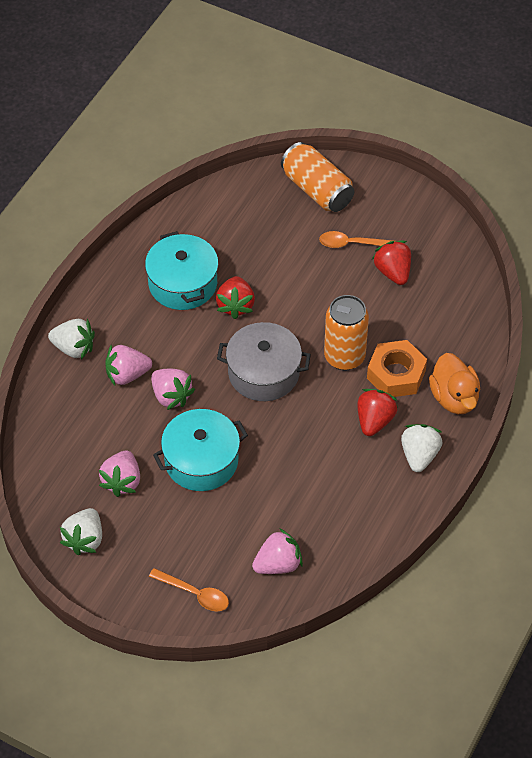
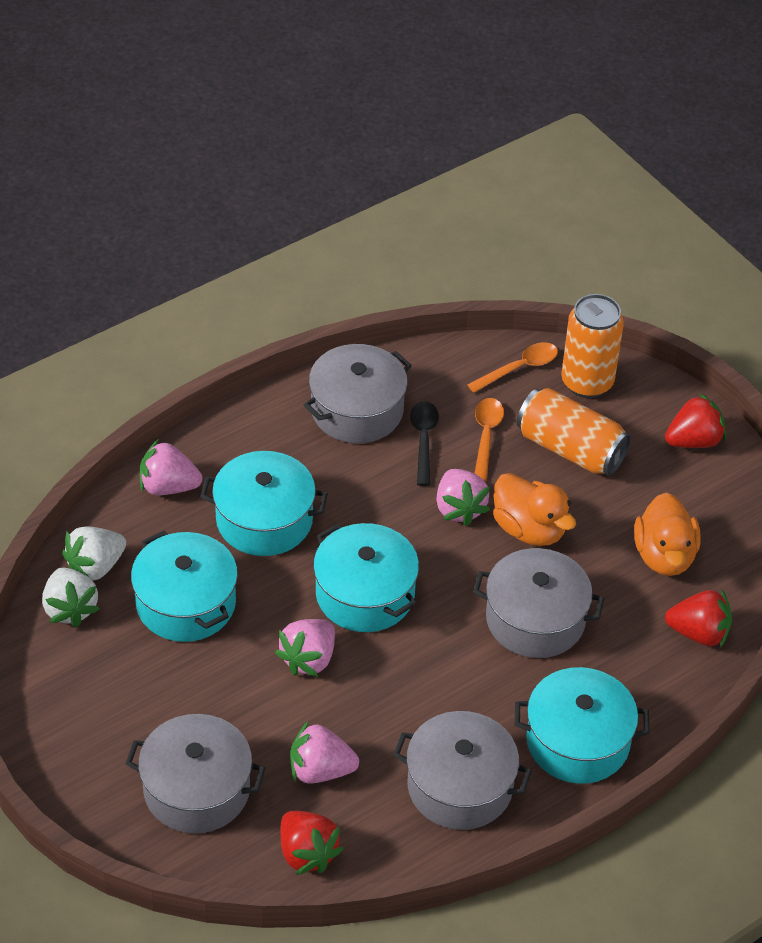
black spoon: 0 -> 1
grey pot: 1 -> 4
orange duck: 1 -> 2
orange nut: 1 -> 0
turquoise pot: 2 -> 4
white strawberry: 3 -> 2

